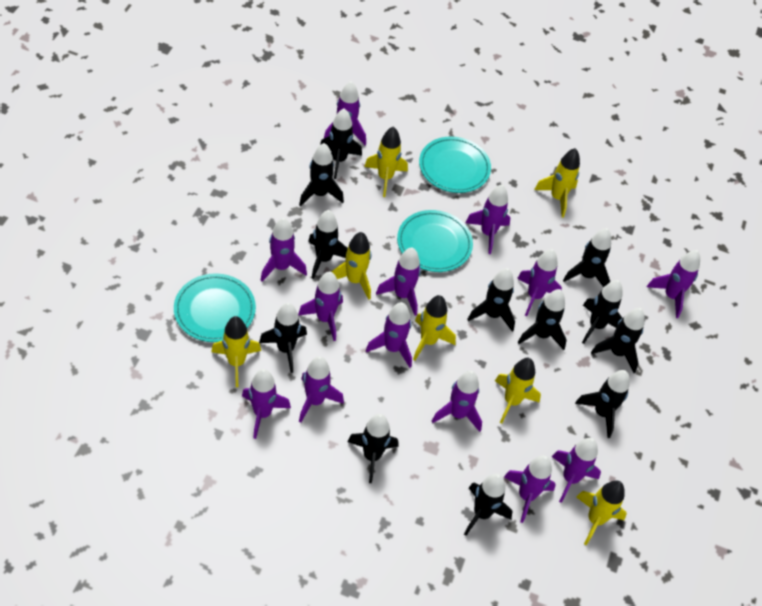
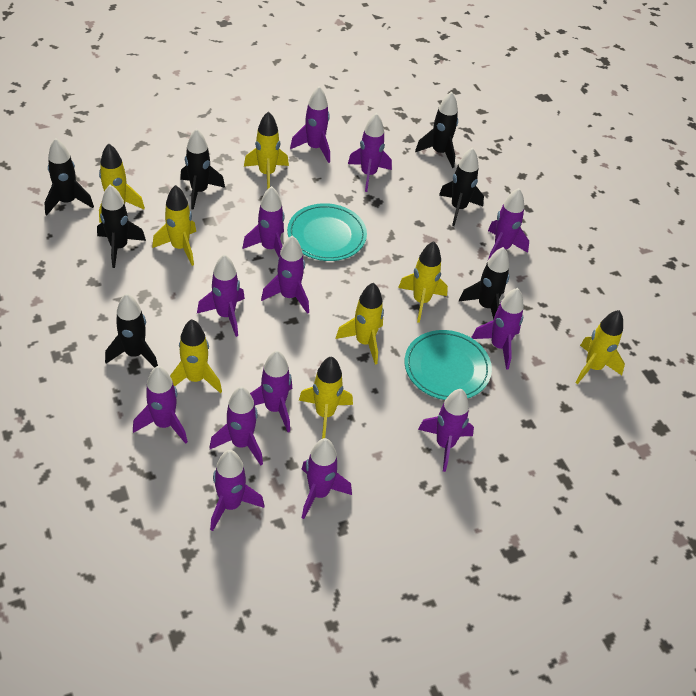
black rocket: 12 -> 7
turquoise plate: 3 -> 2
yellow rocket: 7 -> 8

